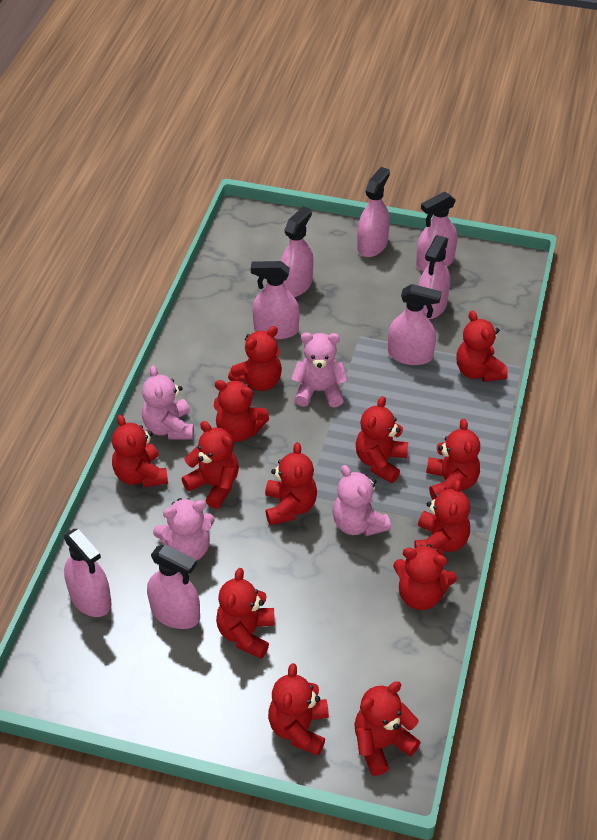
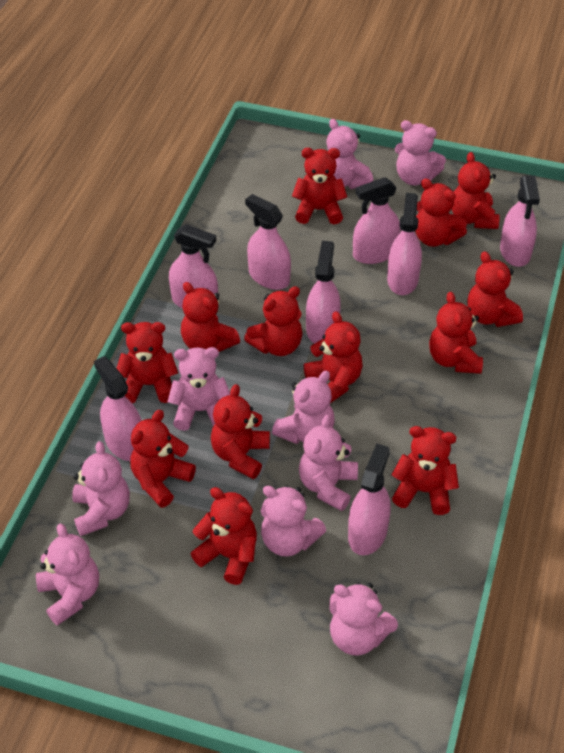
pink teddy bear: 4 -> 9

